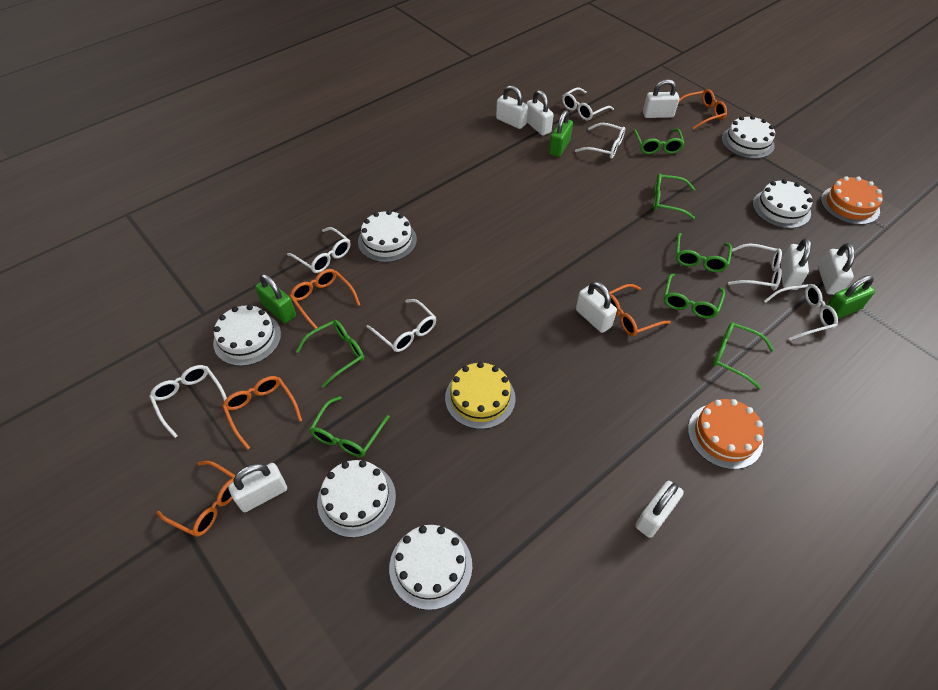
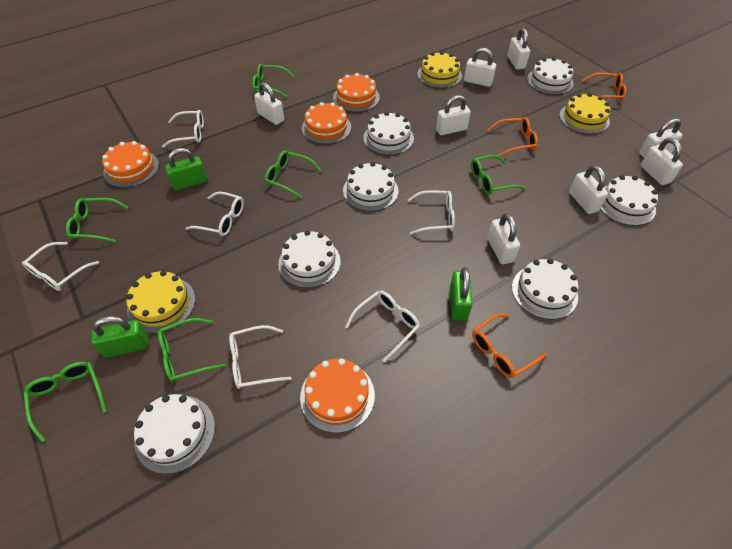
green glasses: 7 -> 6
orange cake: 2 -> 4
orange glasses: 5 -> 3
white cake: 6 -> 7
white glasses: 7 -> 6
yellow cake: 1 -> 3

